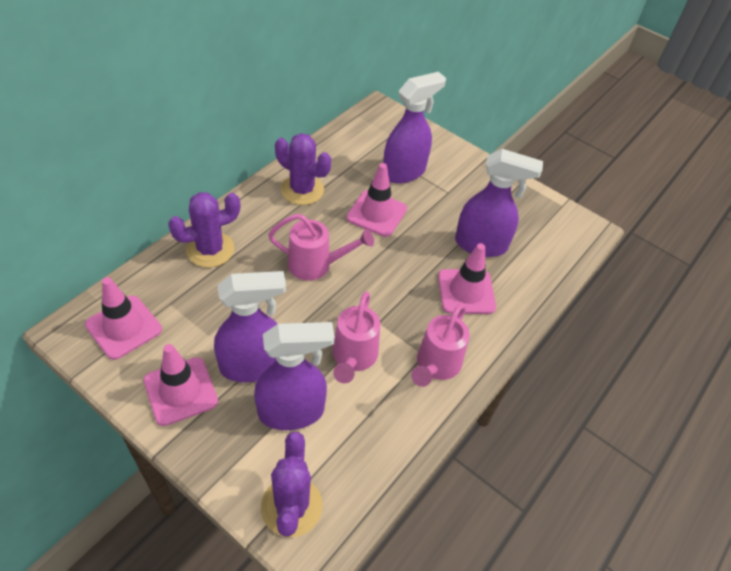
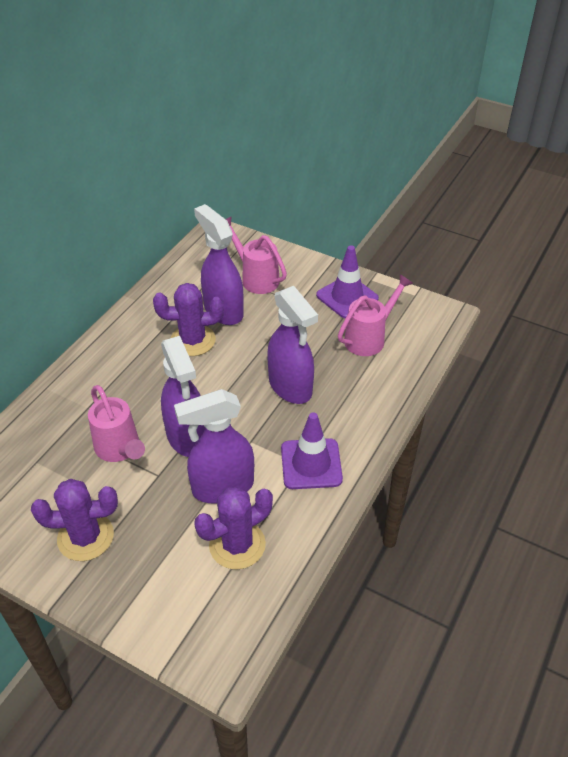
pink traffic cone: 4 -> 0
purple traffic cone: 0 -> 2

